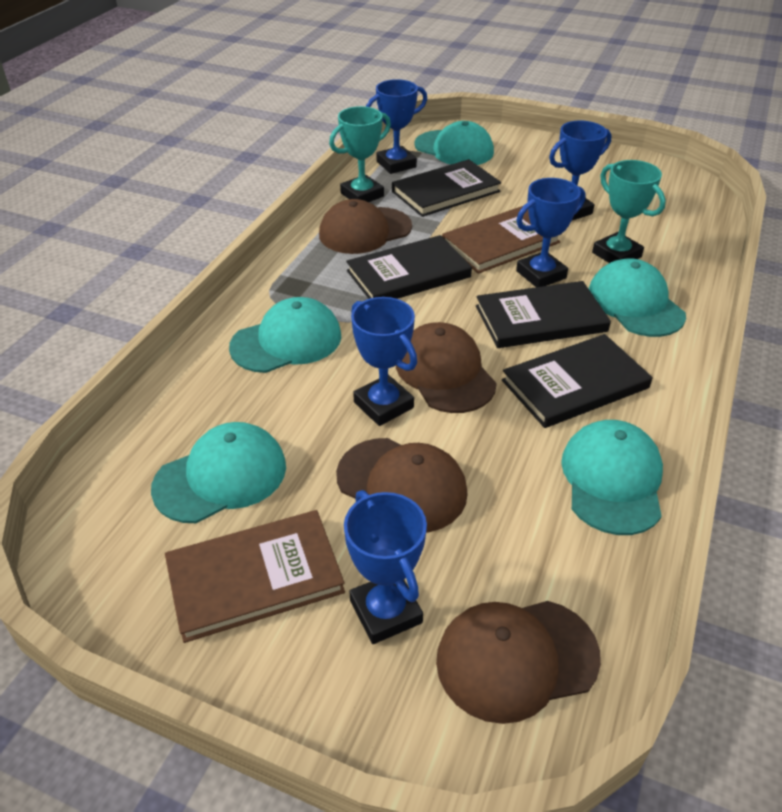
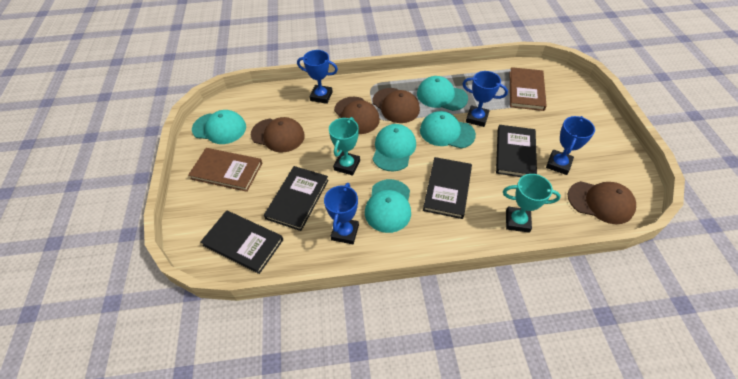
blue trophy: 5 -> 4

